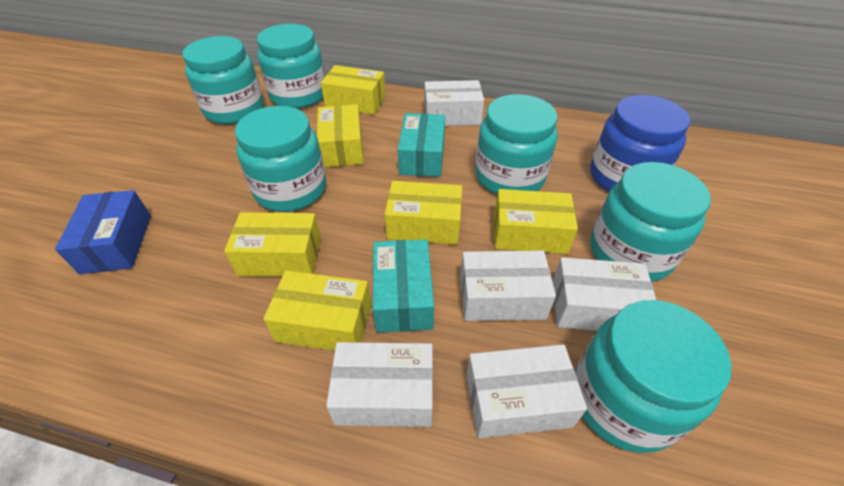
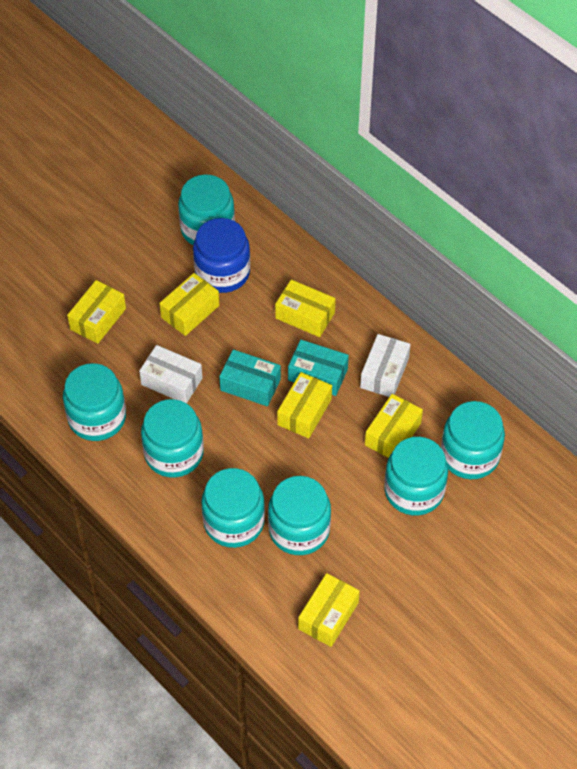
blue box: 1 -> 0
turquoise jar: 6 -> 7
white box: 5 -> 2

